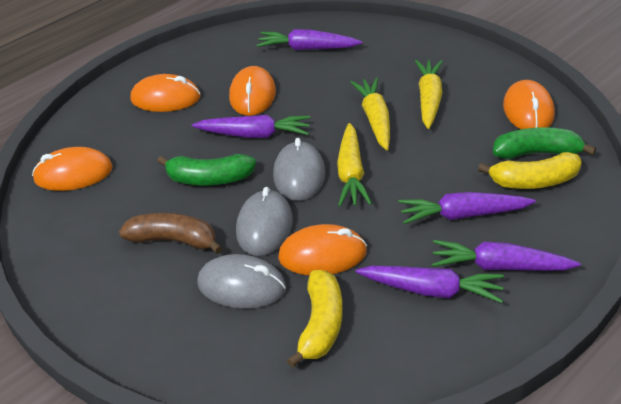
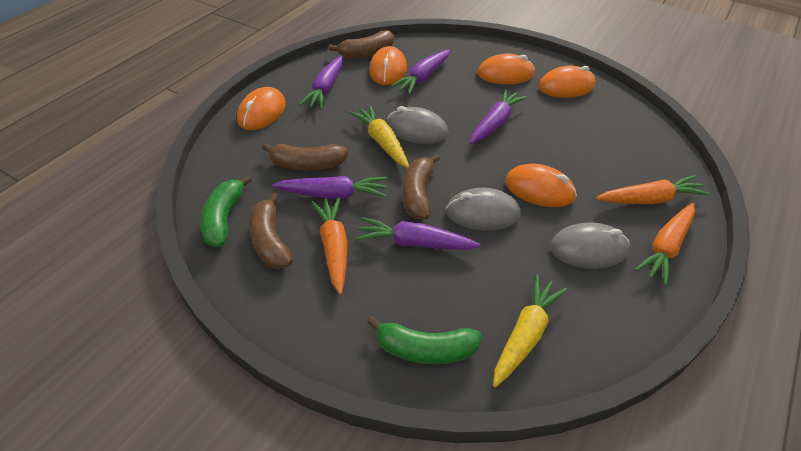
brown banana: 1 -> 4
orange carrot: 0 -> 3
yellow banana: 2 -> 0
yellow carrot: 3 -> 2

